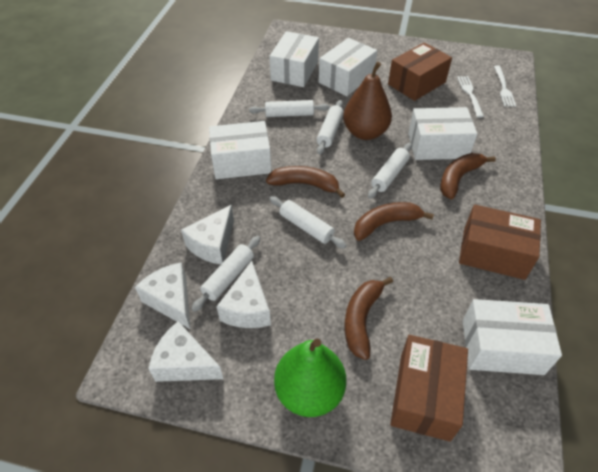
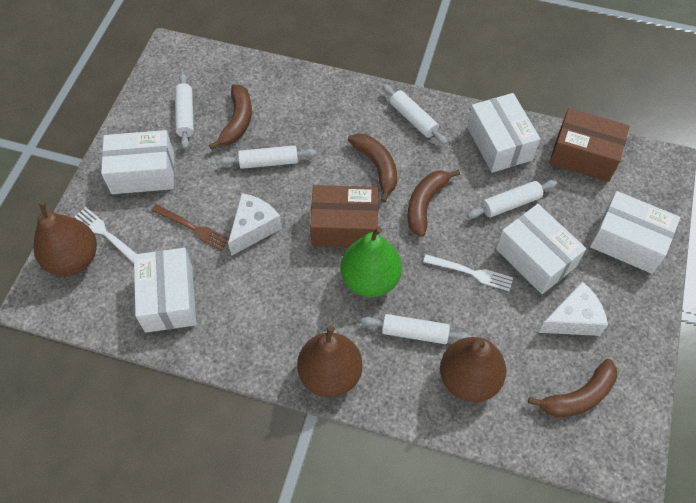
brown box: 3 -> 2
brown fork: 0 -> 1
brown pear: 1 -> 3
white cheese: 4 -> 2

